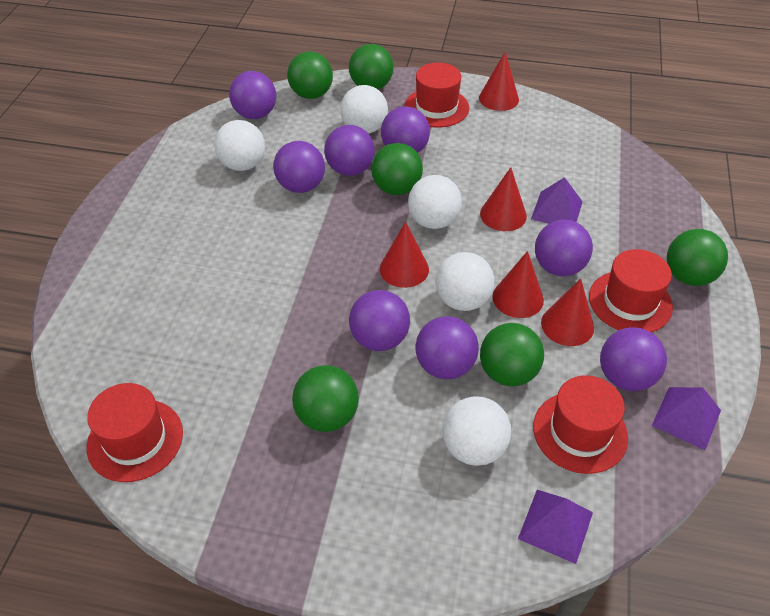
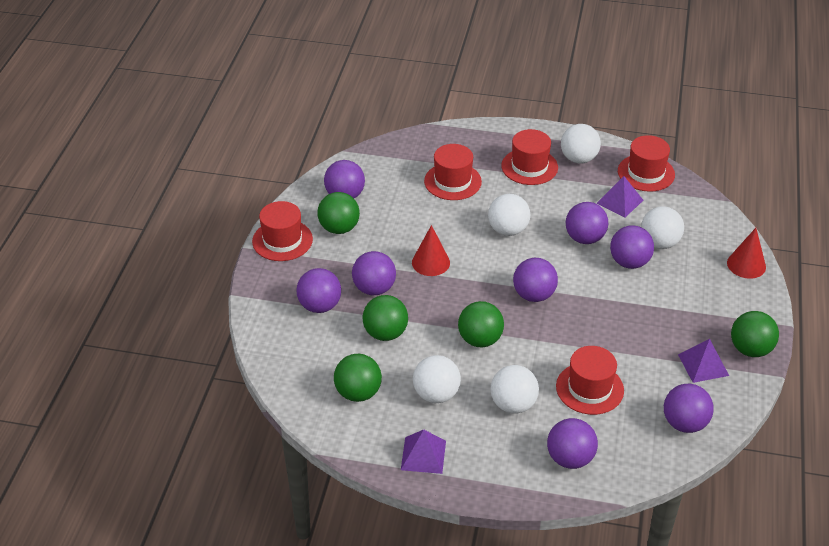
green ball: 6 -> 5
red cone: 5 -> 2
red hat: 4 -> 5

